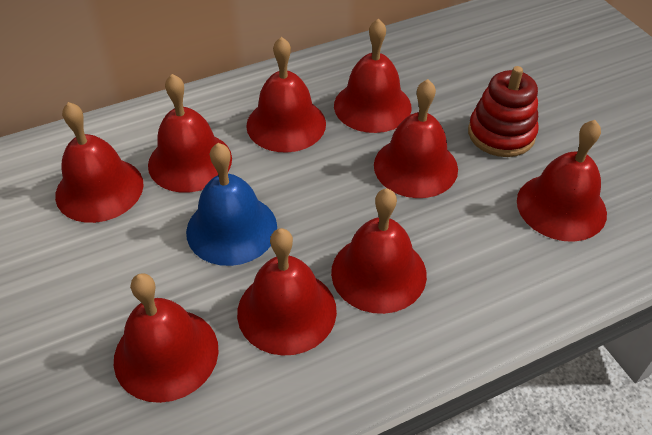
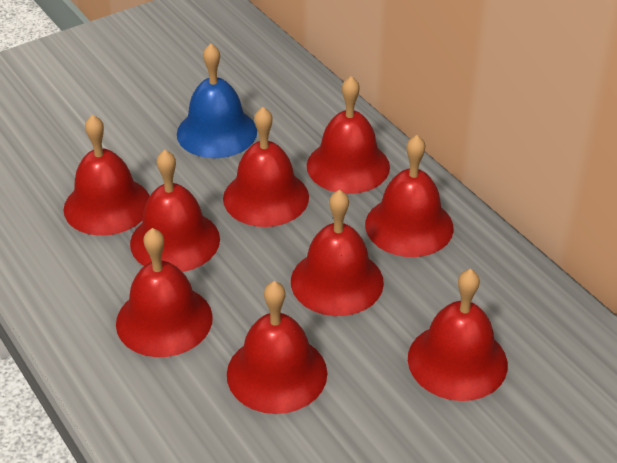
red stacking toy: 1 -> 0

